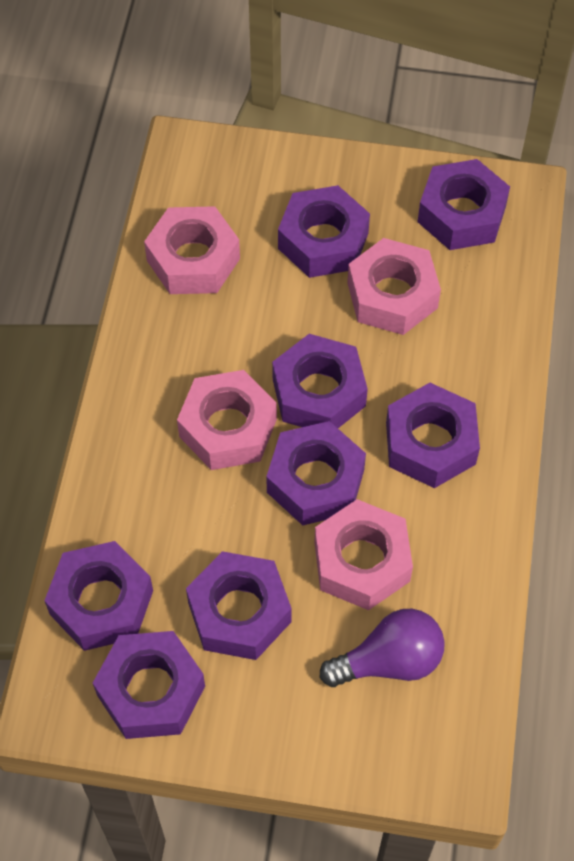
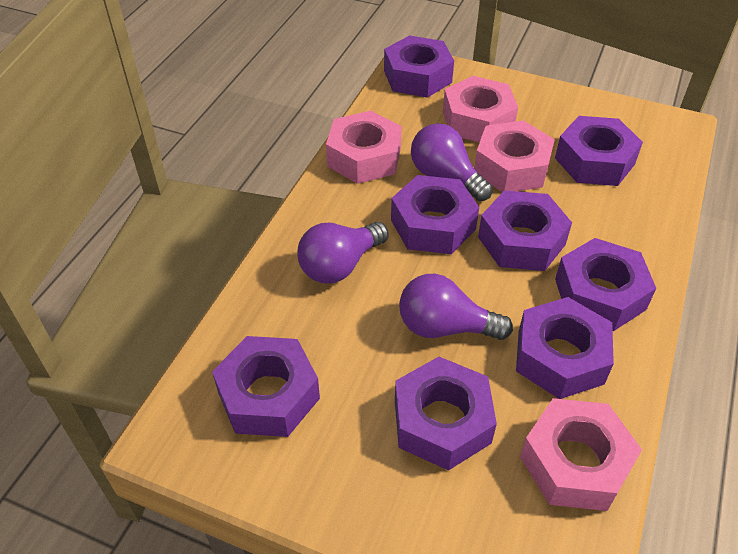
purple light bulb: 1 -> 3

